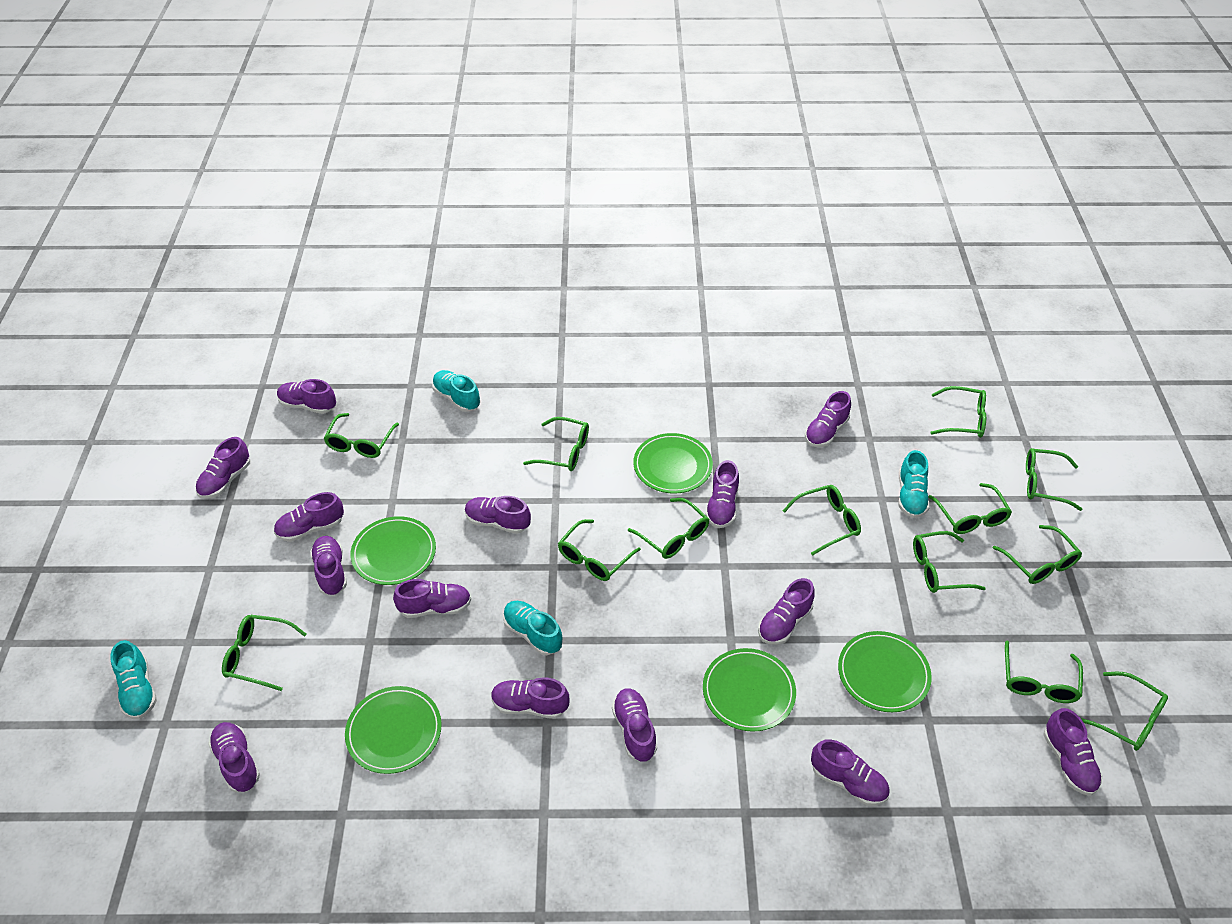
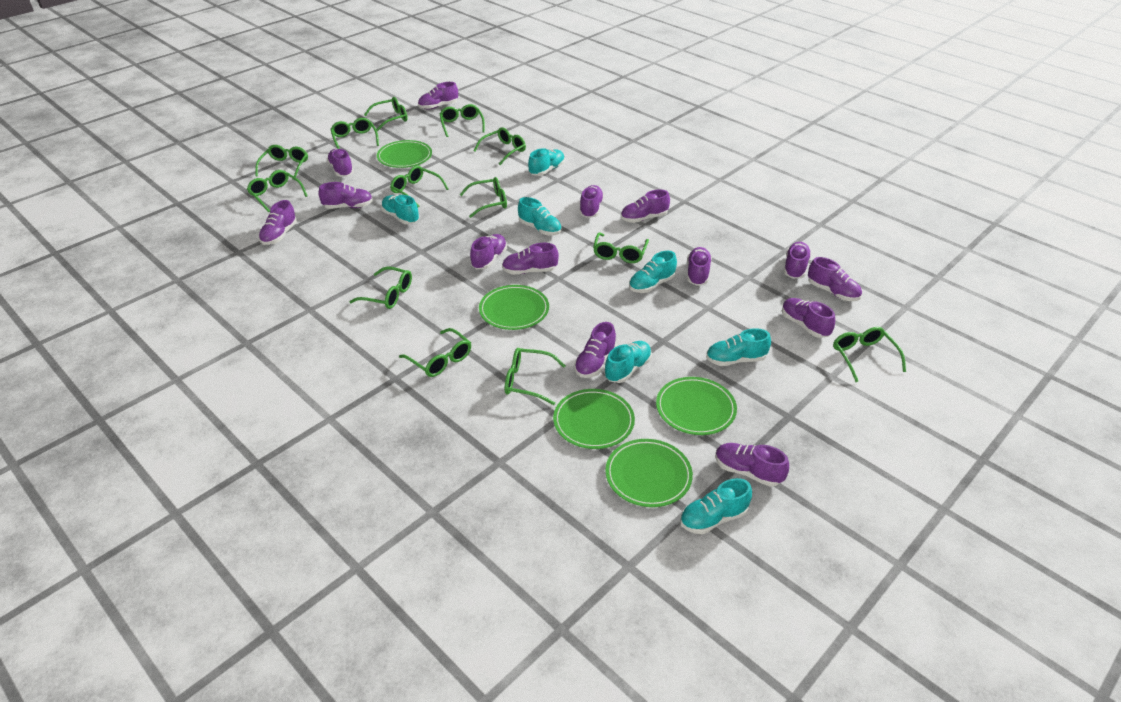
turquoise shoe: 4 -> 7

